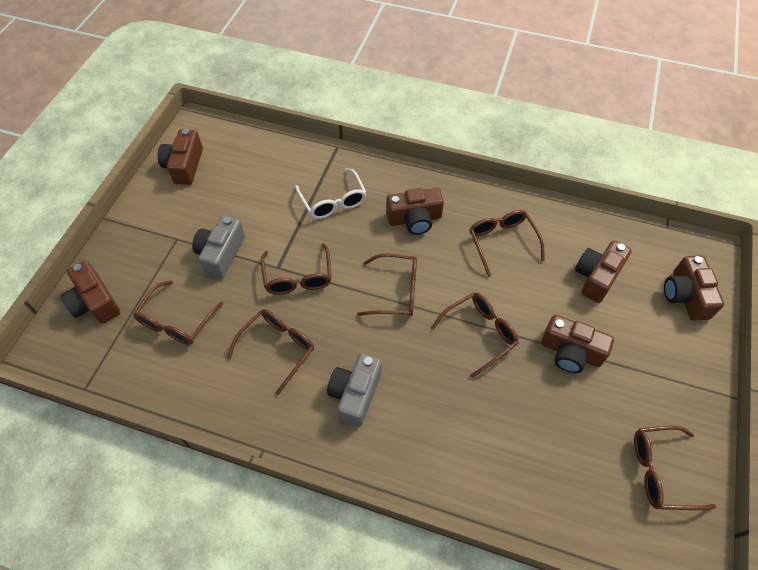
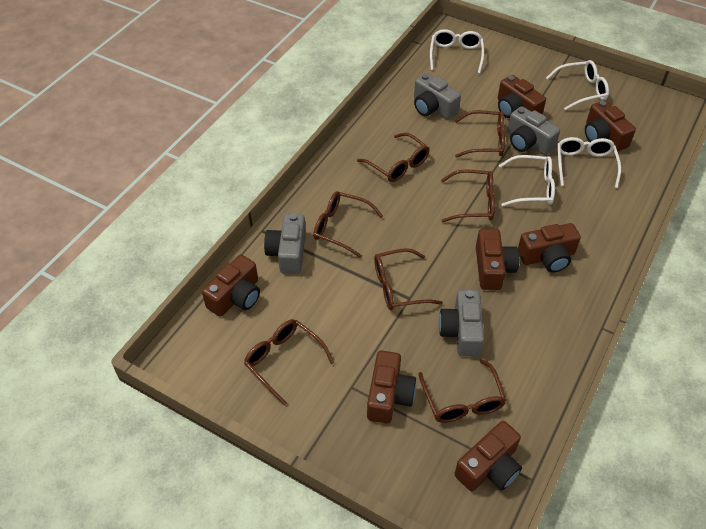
brown camera: 6 -> 7
grey camera: 2 -> 4
white glasses: 1 -> 4

